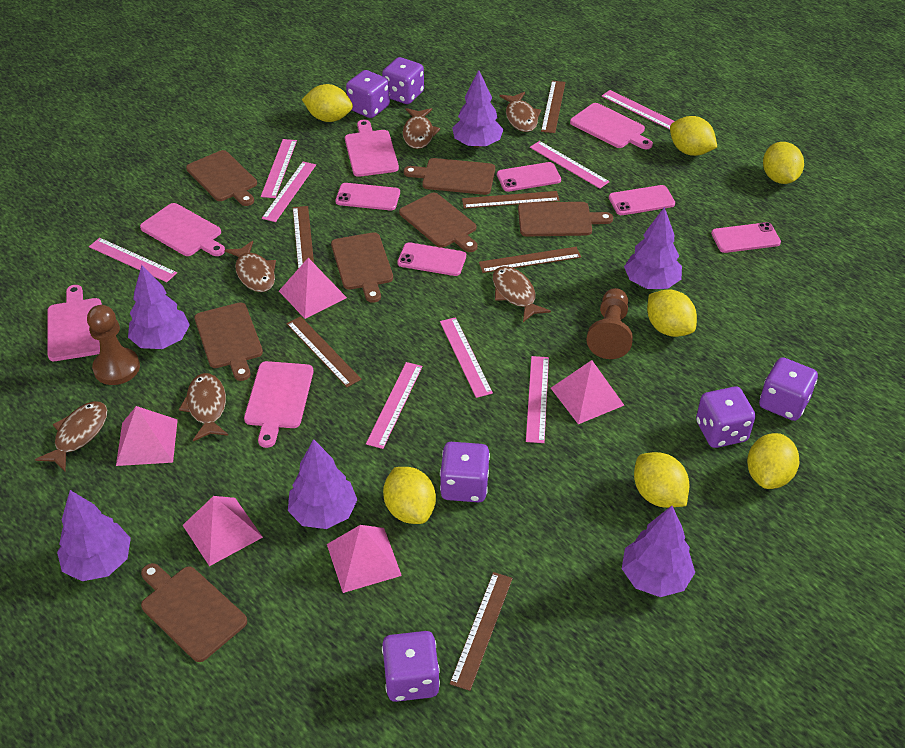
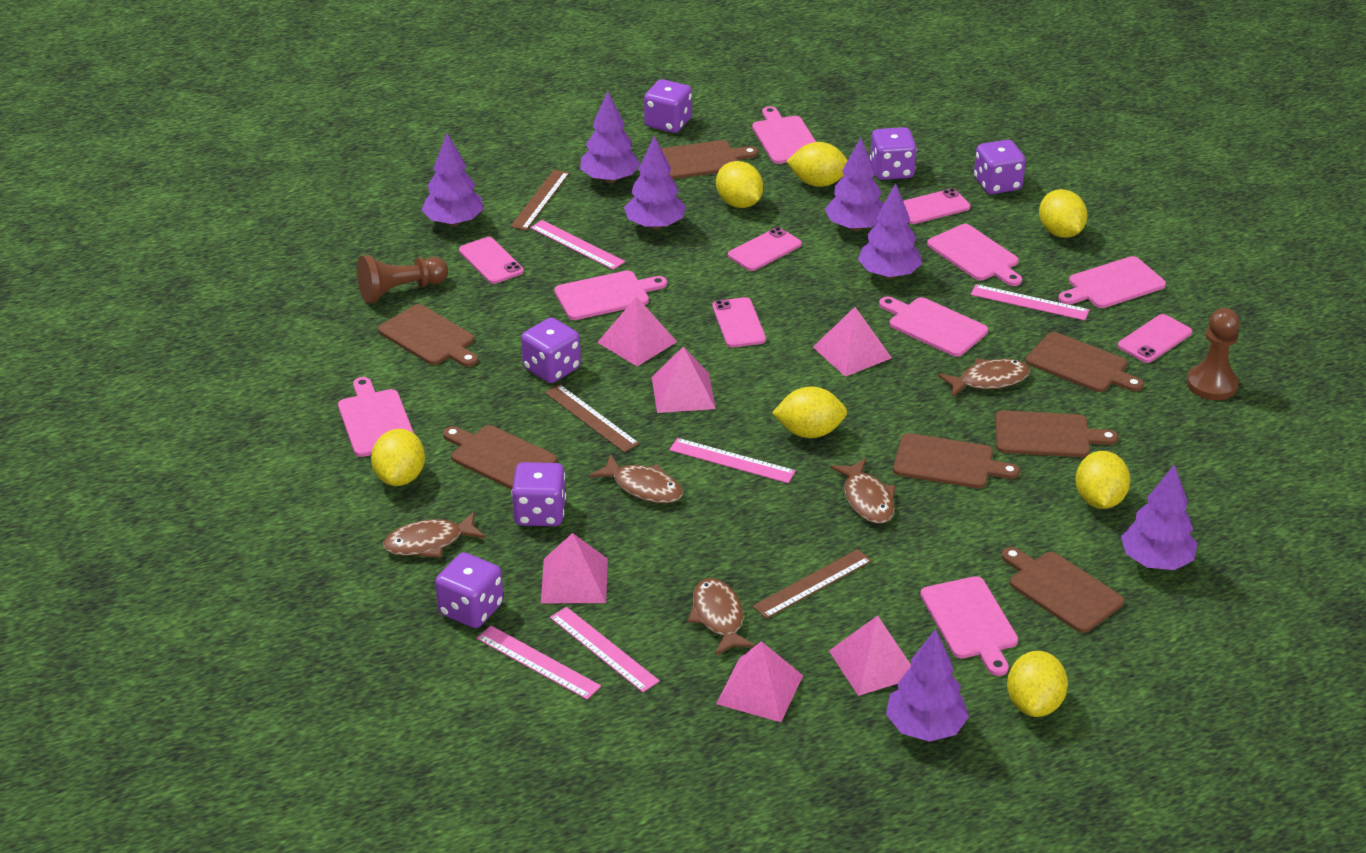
brown fish: 6 -> 5
brown ruler: 6 -> 3
pink cutting board: 5 -> 7
pink pyramid: 5 -> 6
pink ruler: 8 -> 5
purple tree: 6 -> 7

